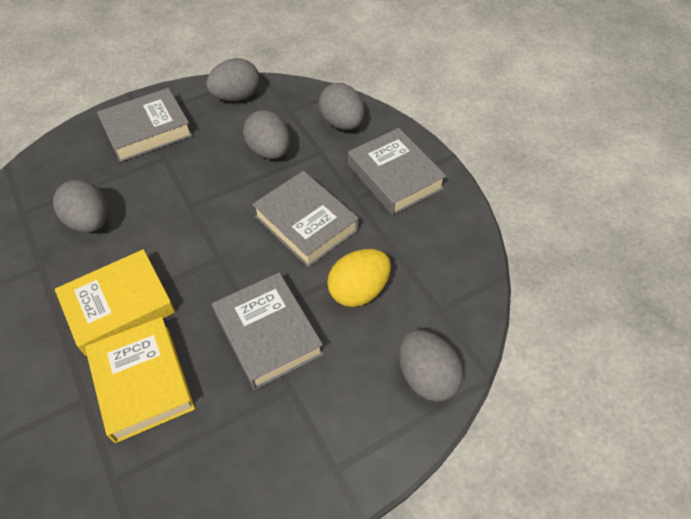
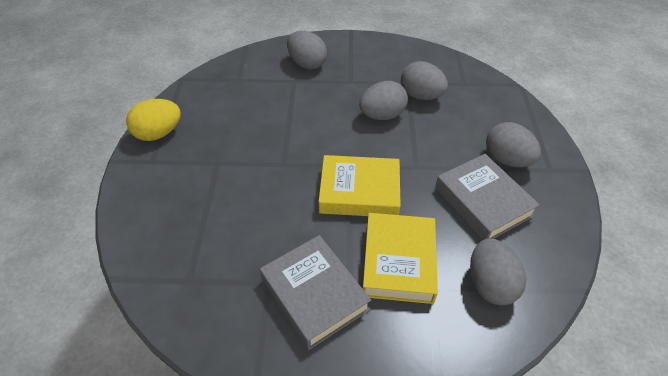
grey book: 4 -> 2

